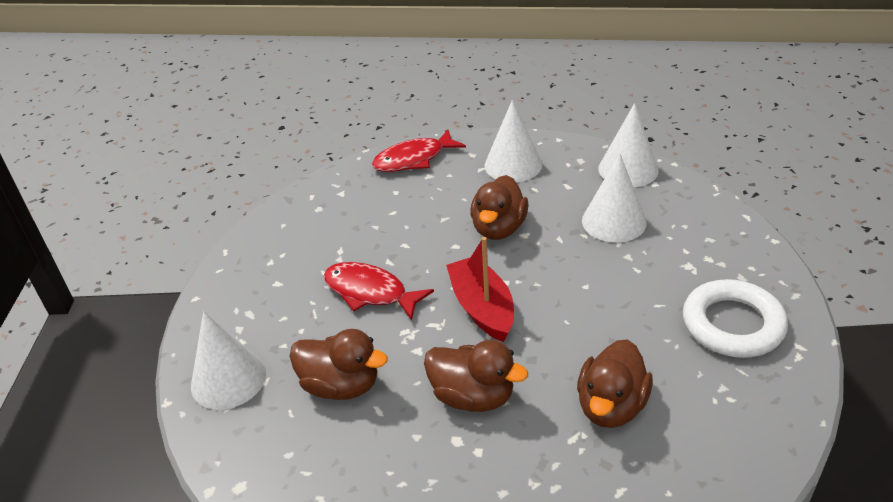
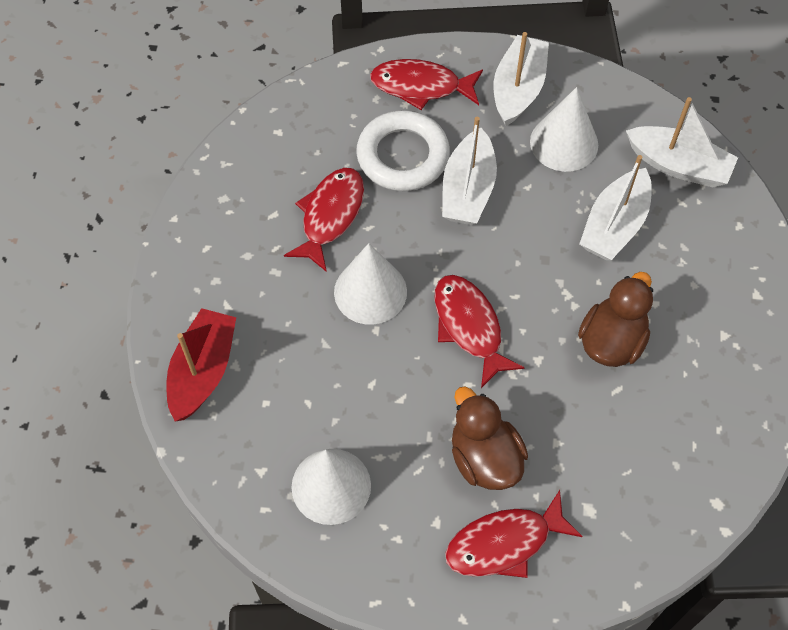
brown duck: 4 -> 2
red fish: 2 -> 4
white boat: 0 -> 4
white cone: 4 -> 3

